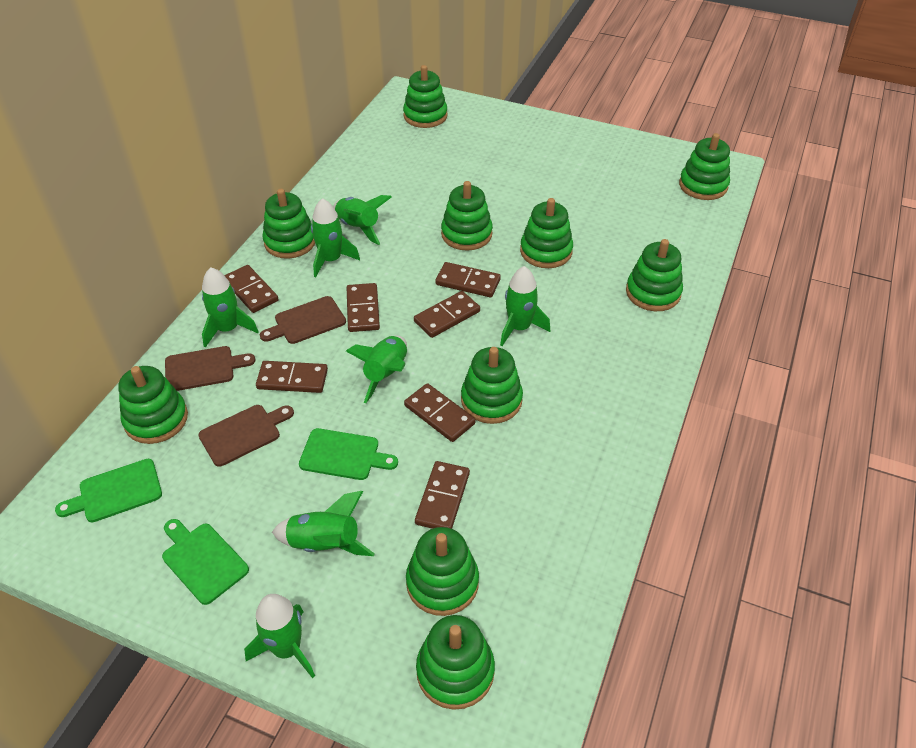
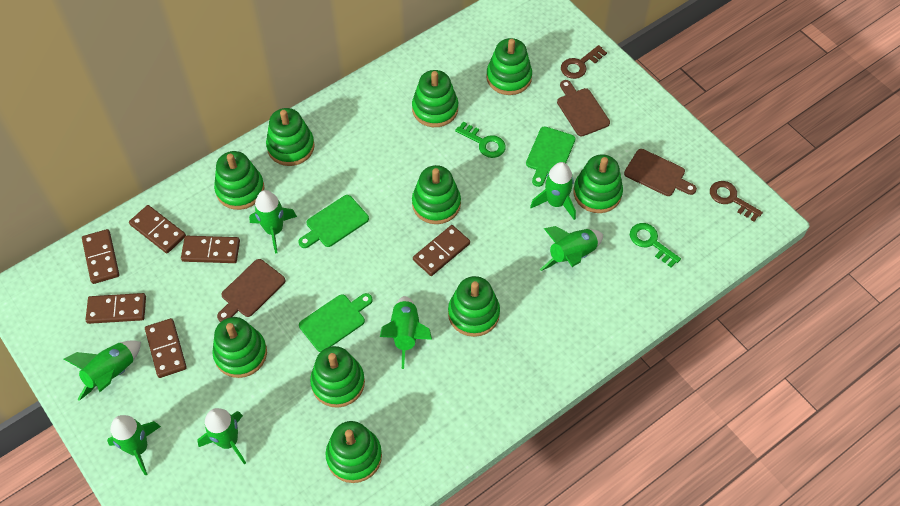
brown domino: 7 -> 6
brown key: 0 -> 2
green key: 0 -> 2

